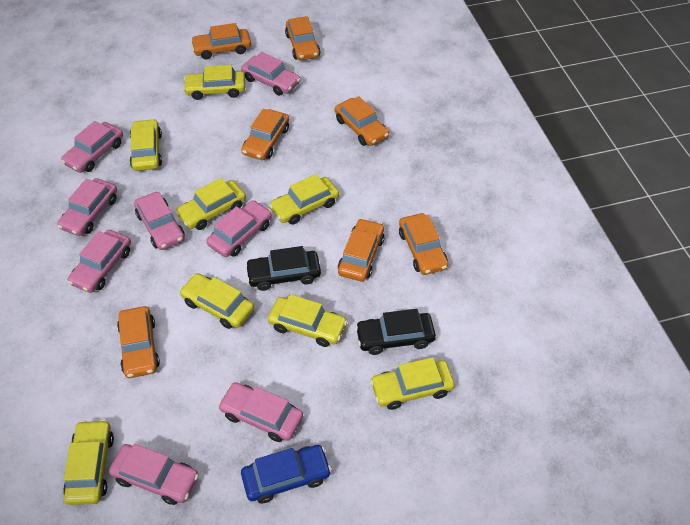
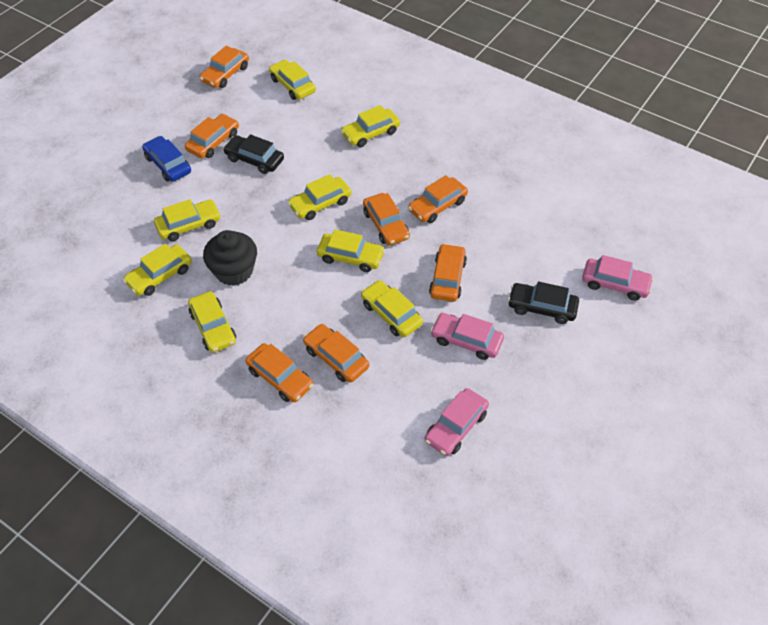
black cupcake: 0 -> 1
pink car: 8 -> 3

